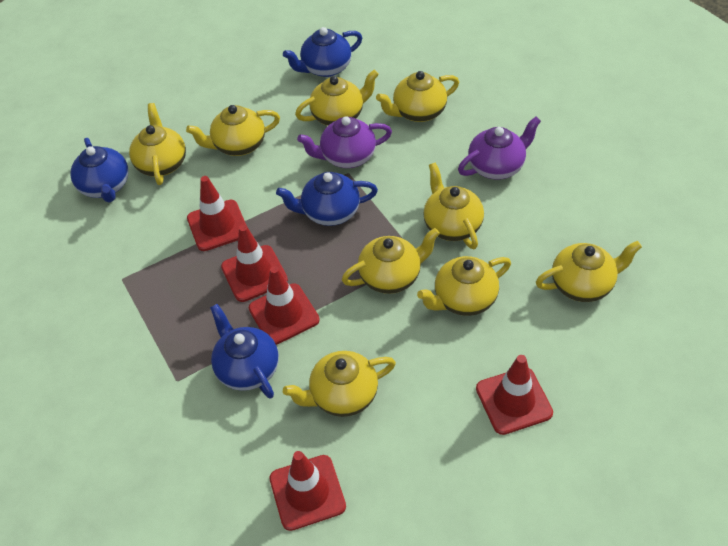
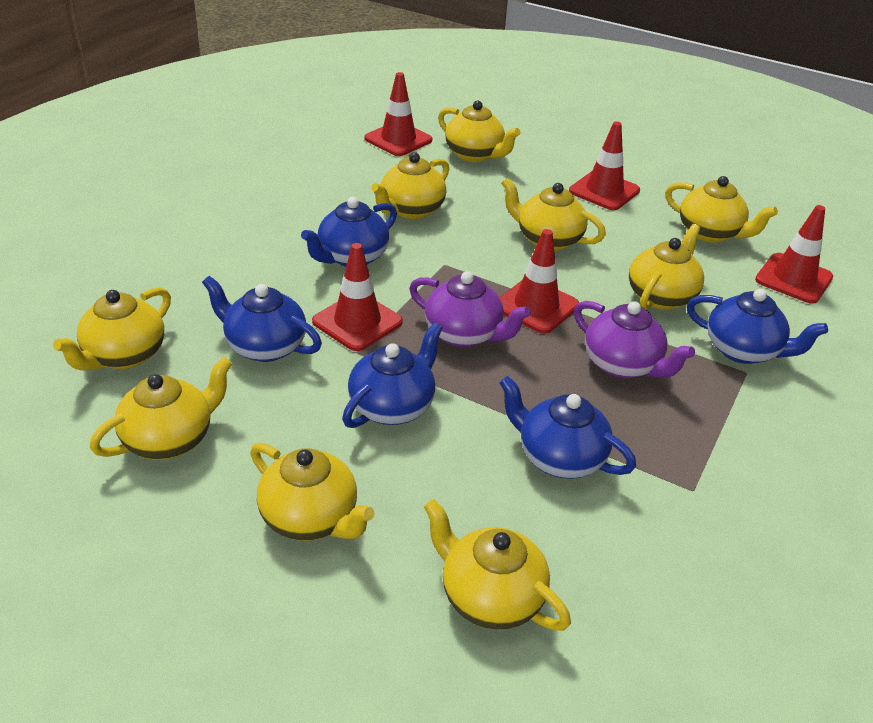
blue teapot: 4 -> 5

